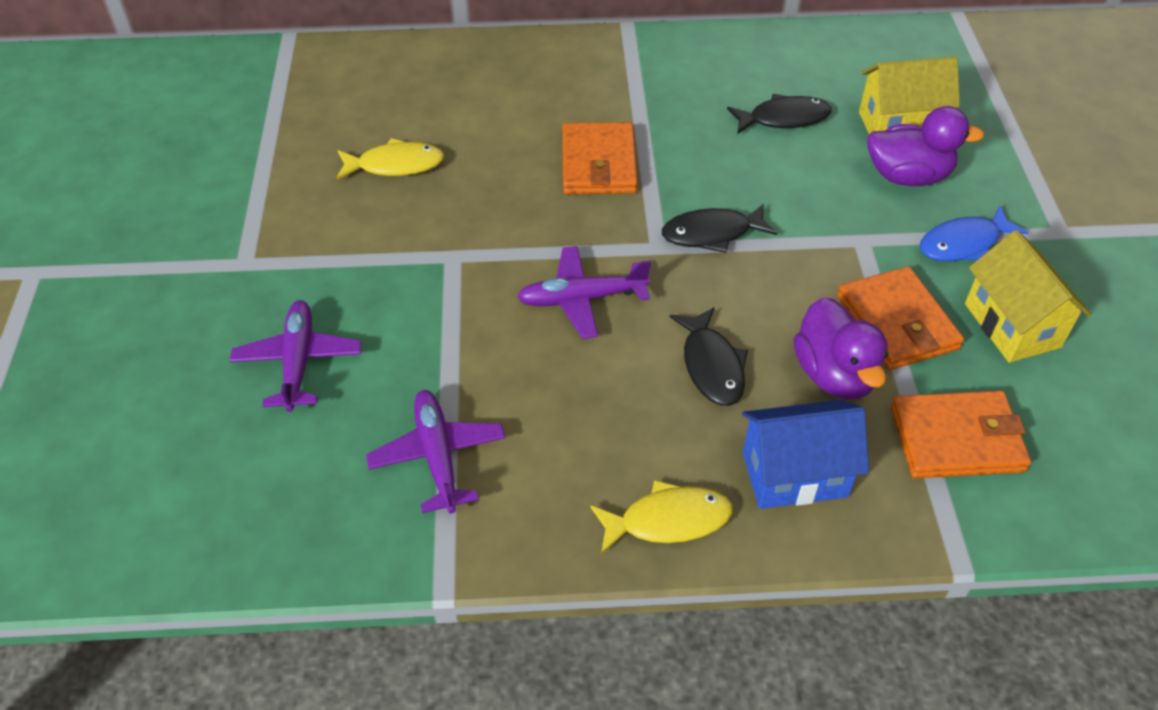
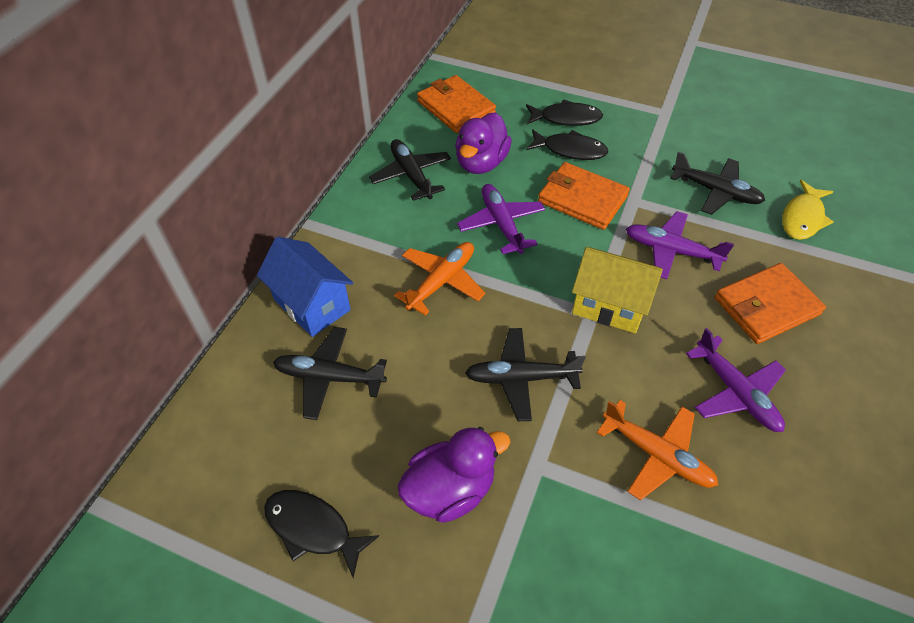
black plane: 0 -> 4
blue fish: 1 -> 0
orange plane: 0 -> 2
yellow fish: 2 -> 1
yellow house: 2 -> 1

